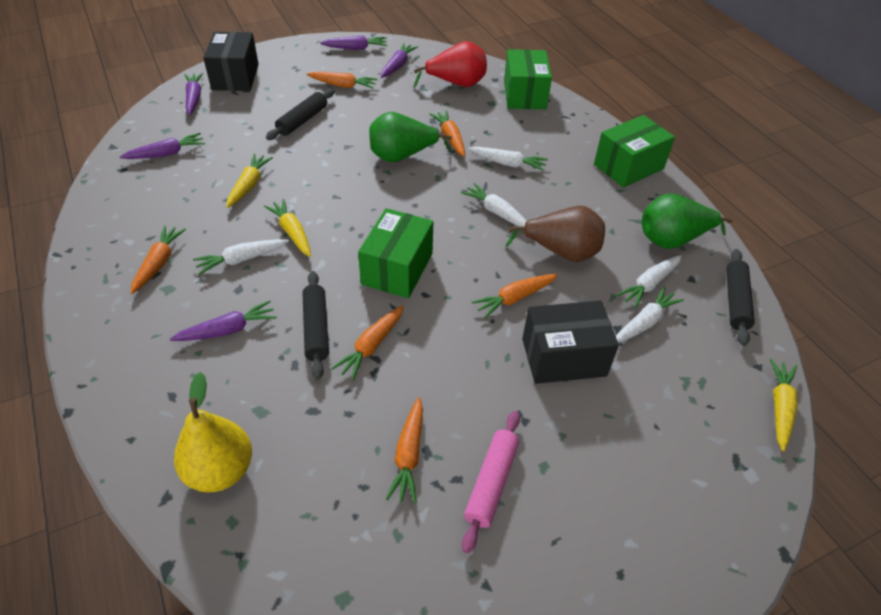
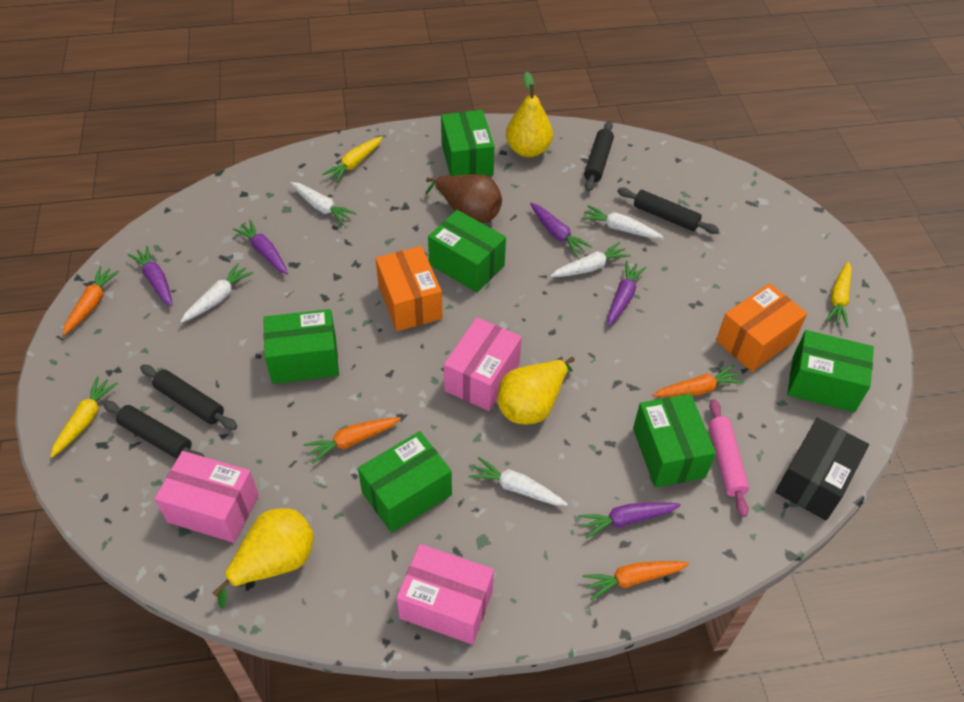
black box: 2 -> 1
black rolling pin: 3 -> 4
green box: 3 -> 6
green pear: 2 -> 0
orange box: 0 -> 2
orange carrot: 6 -> 4
pink box: 0 -> 3
red pear: 1 -> 0
yellow pear: 1 -> 3

